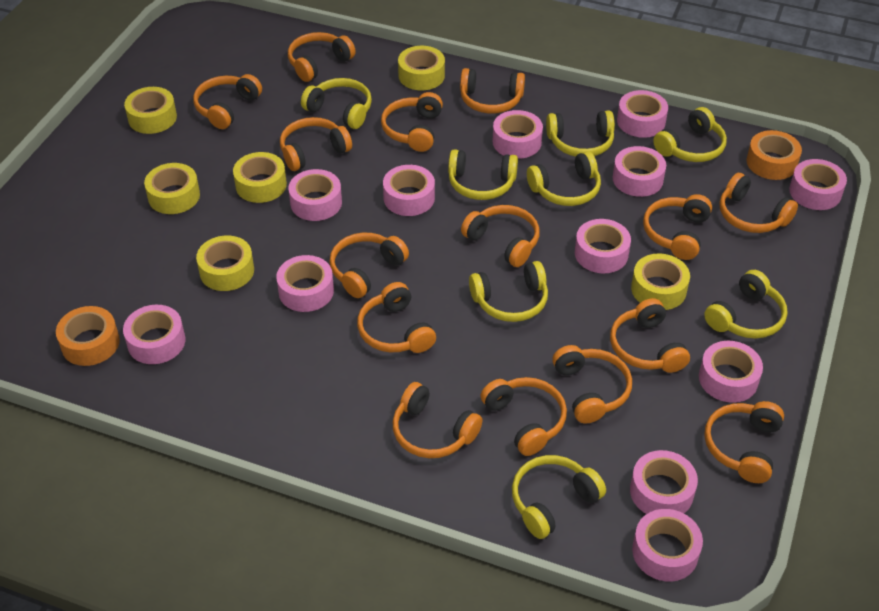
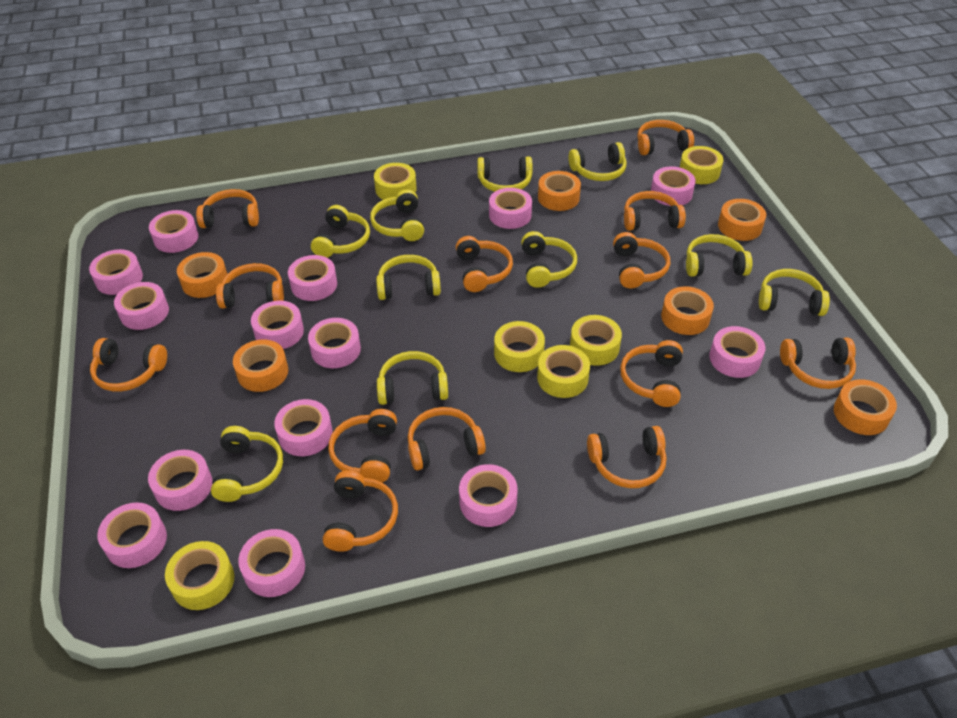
orange headphones: 15 -> 13
orange tape: 2 -> 6
pink tape: 12 -> 14
yellow headphones: 8 -> 10

